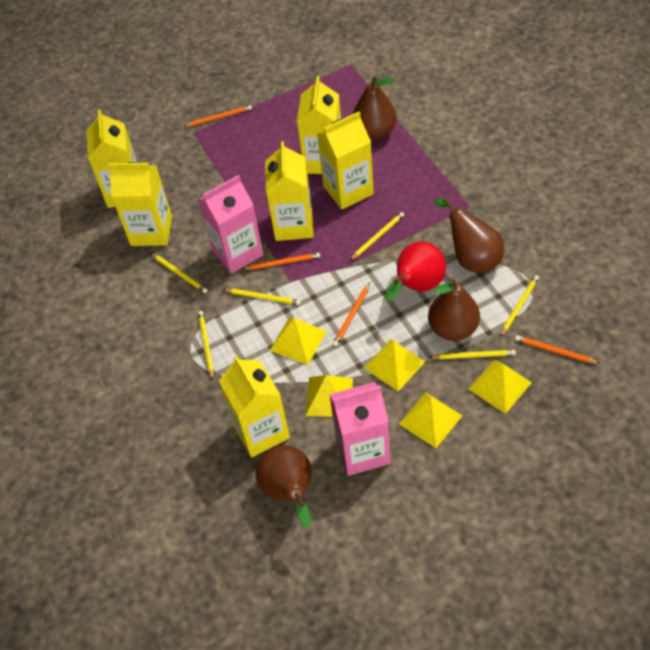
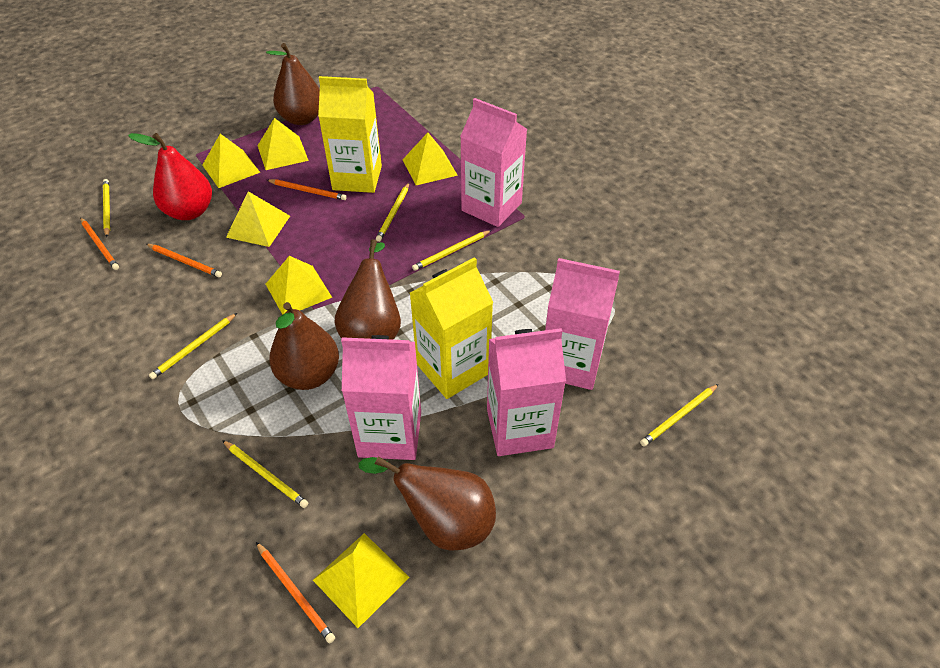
pink carton: 2 -> 4
yellow carton: 6 -> 2
yellow pyramid: 5 -> 6

